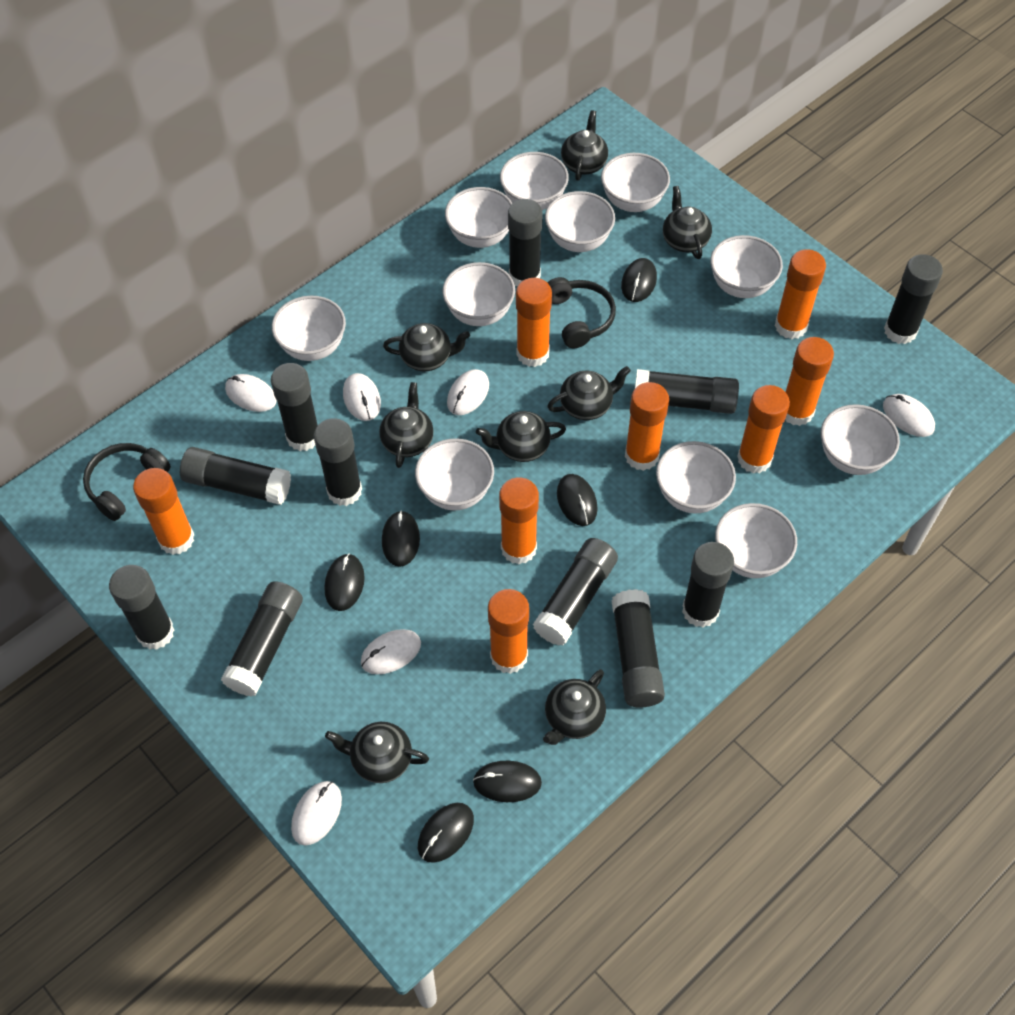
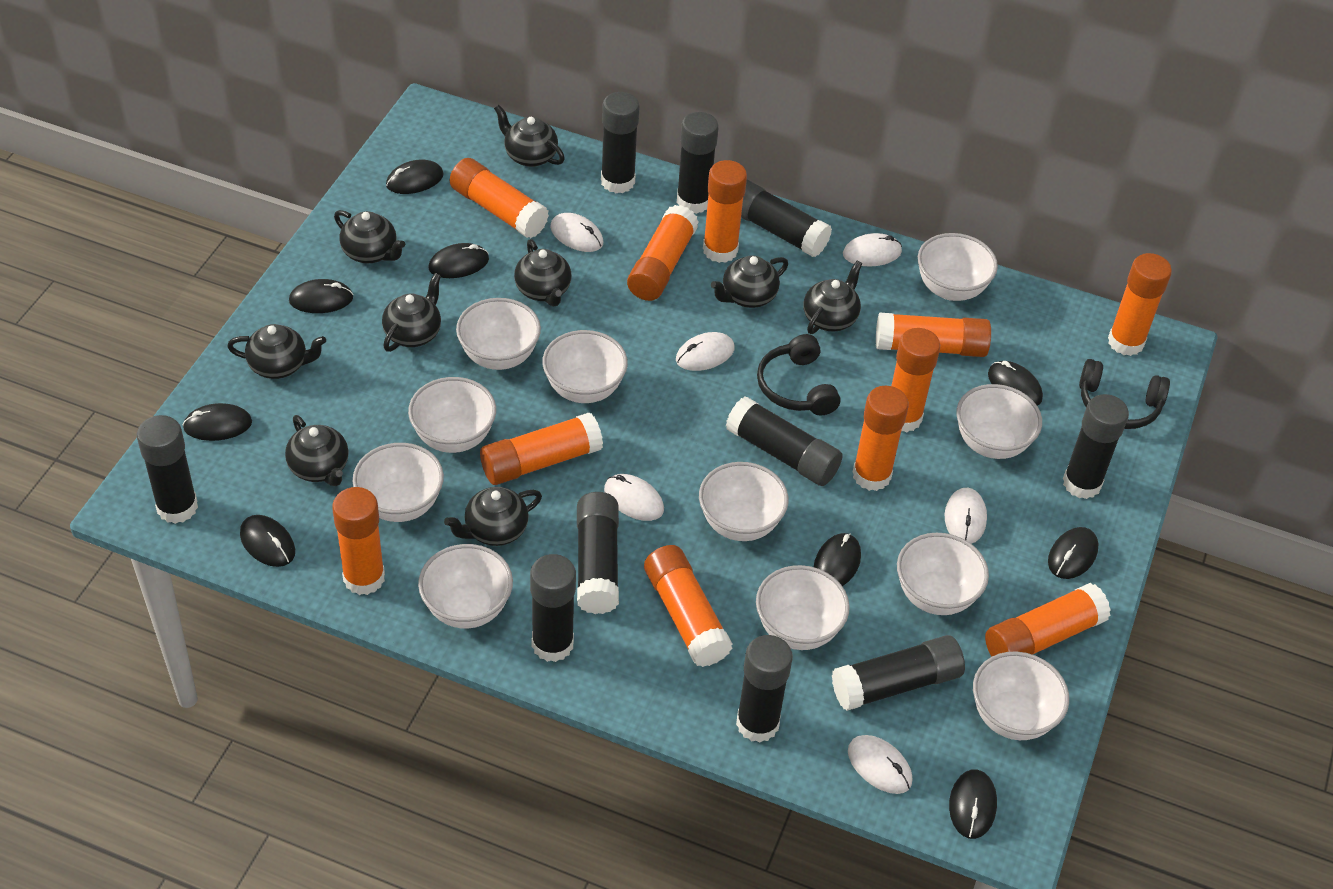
black glue stick: 11 -> 10
black mouse: 6 -> 9
black teapot: 8 -> 9
orange glue stick: 8 -> 11

